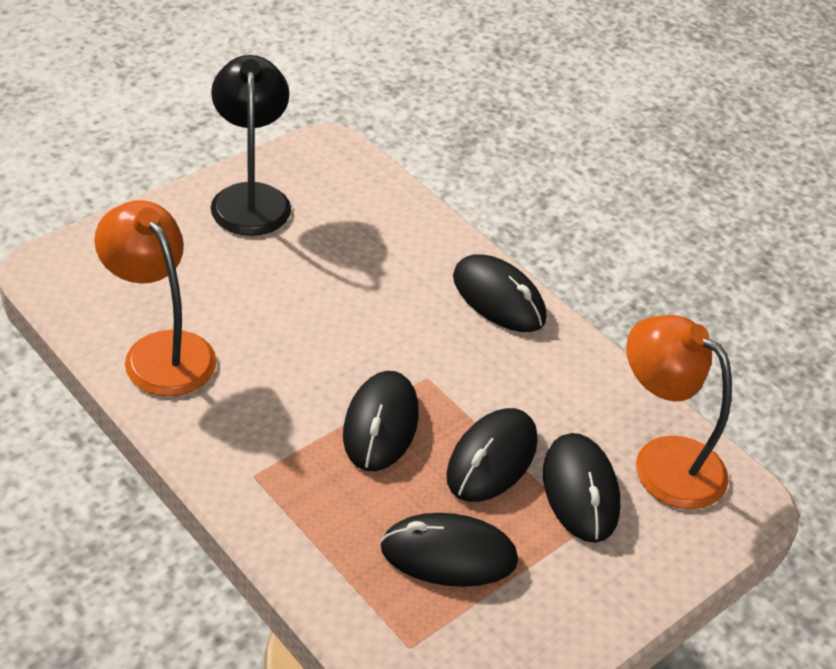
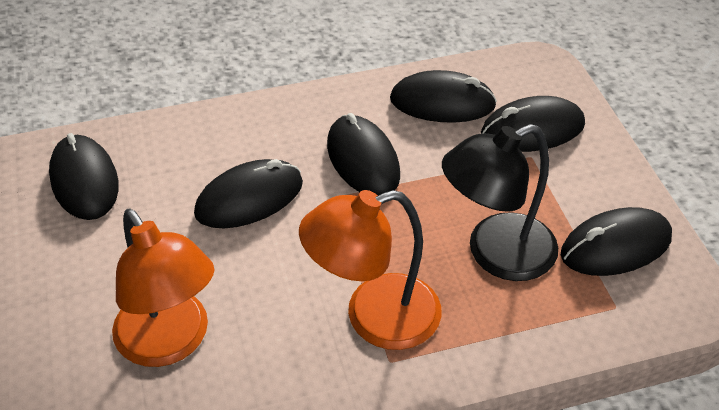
black mouse: 5 -> 6

